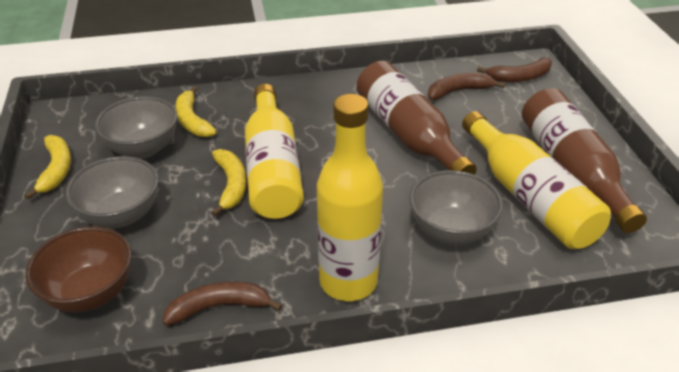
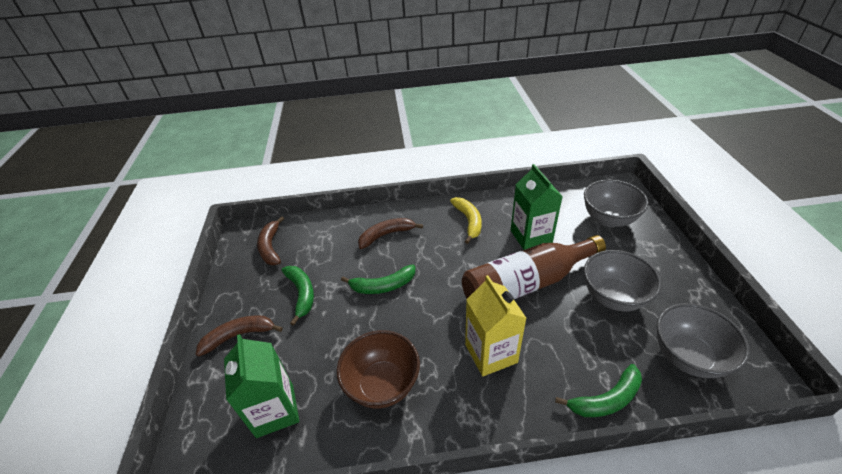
brown bottle: 2 -> 1
green banana: 0 -> 3
green carton: 0 -> 2
yellow banana: 3 -> 1
yellow bottle: 3 -> 0
yellow carton: 0 -> 1

